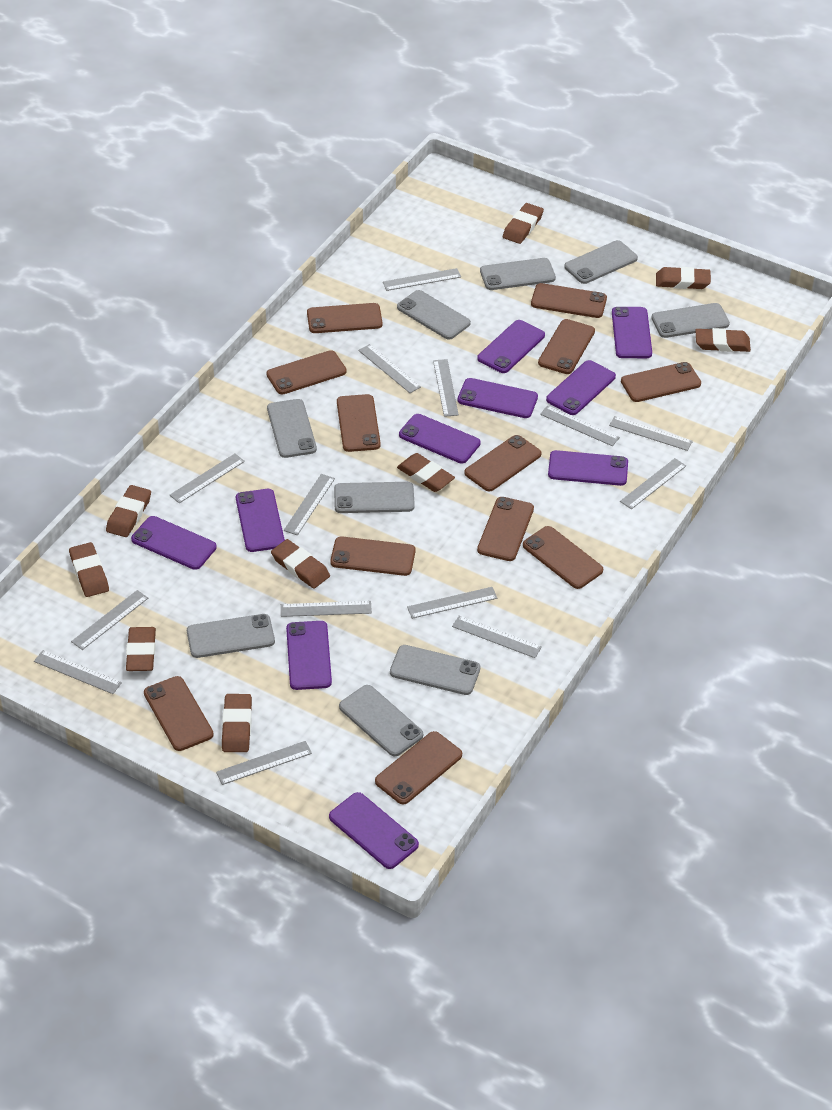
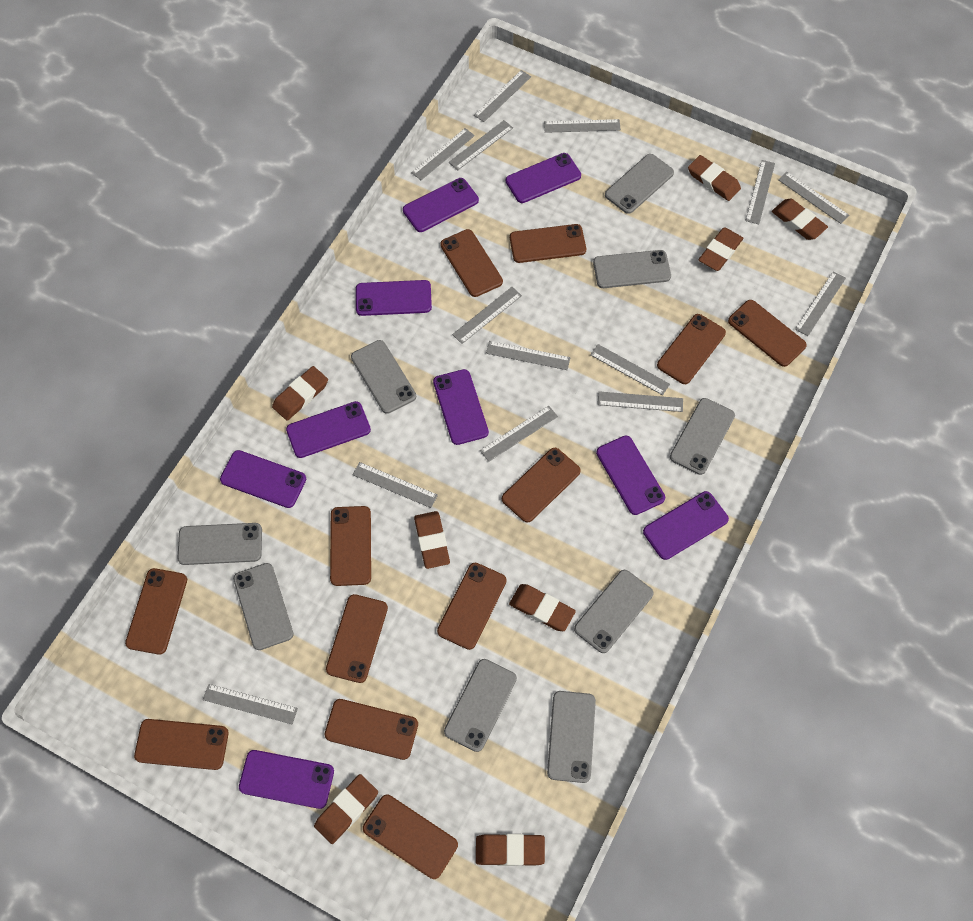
brown eraser: 9 -> 8
purple phone: 10 -> 9

